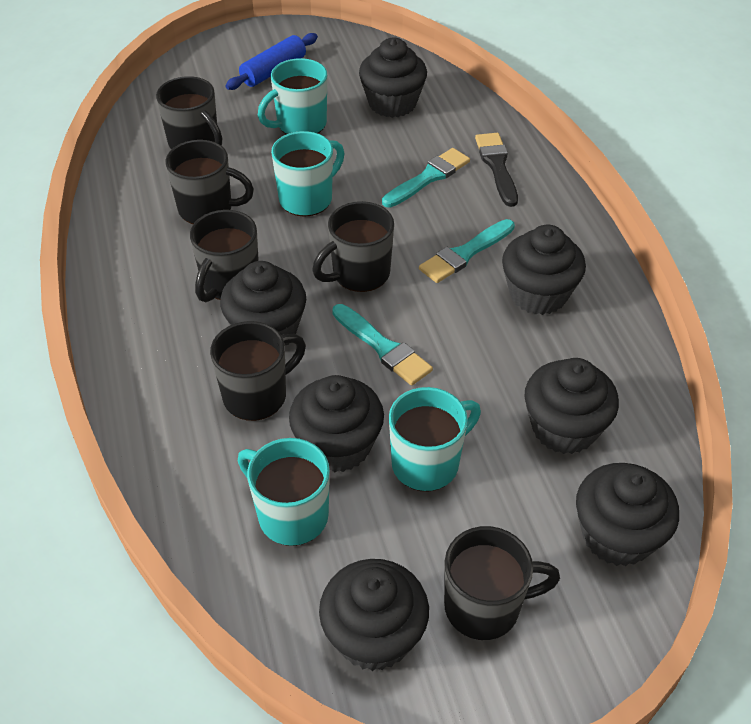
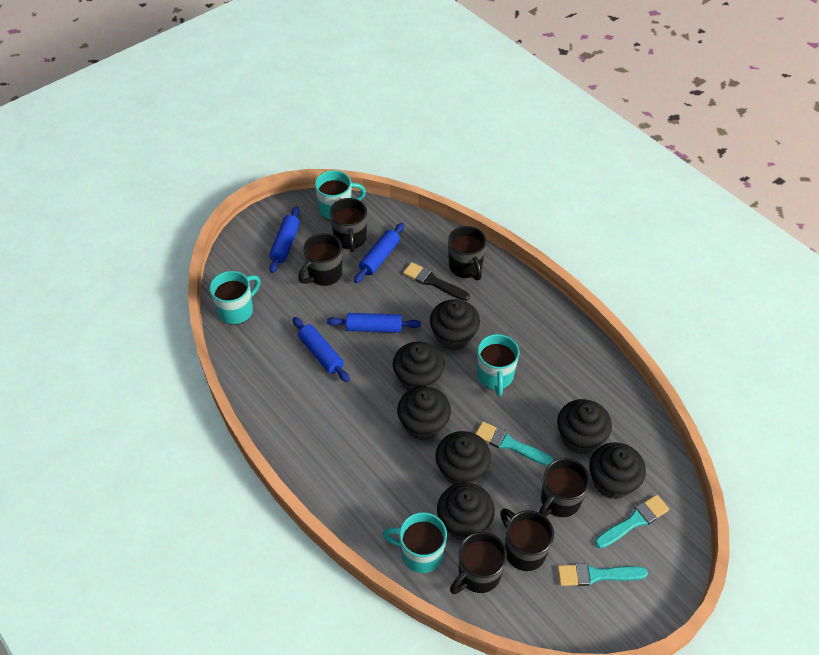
blue rolling pin: 1 -> 4

